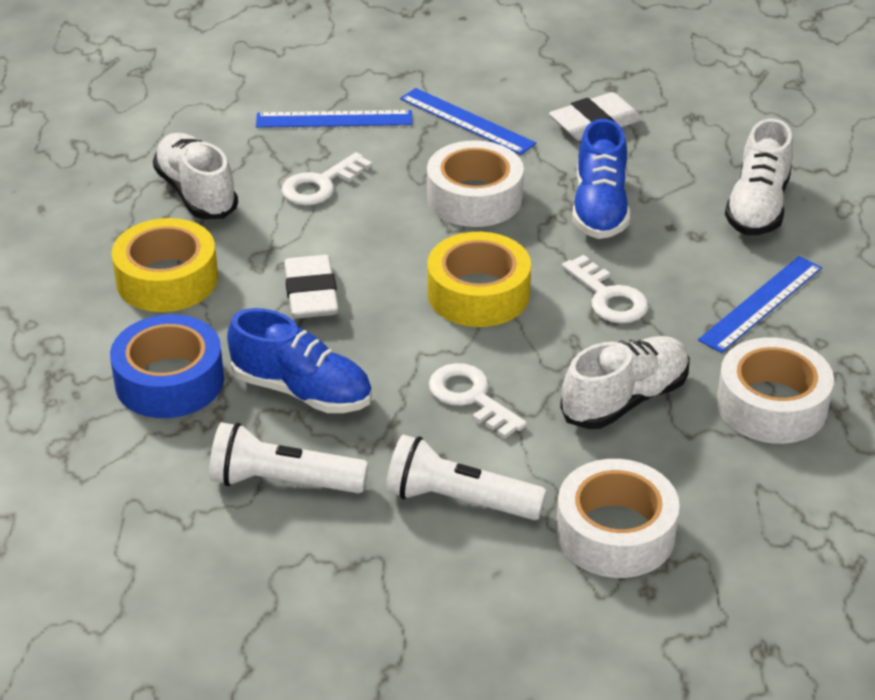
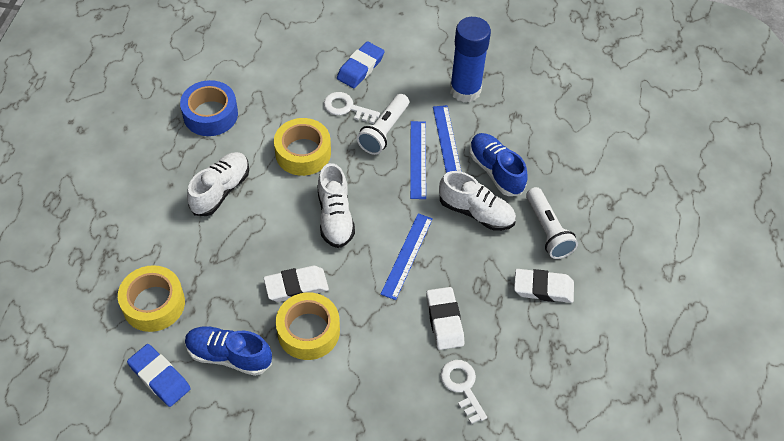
blue eraser: 0 -> 2
blue glue stick: 0 -> 1
white eraser: 2 -> 3
white key: 3 -> 2
white tape: 3 -> 0
yellow tape: 2 -> 3

